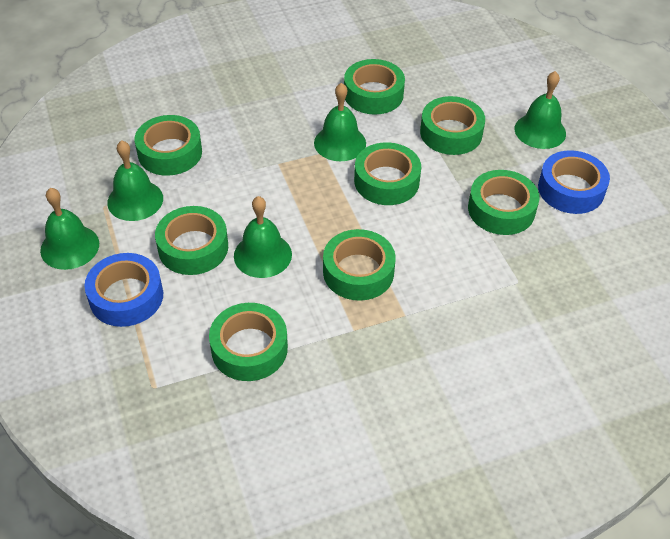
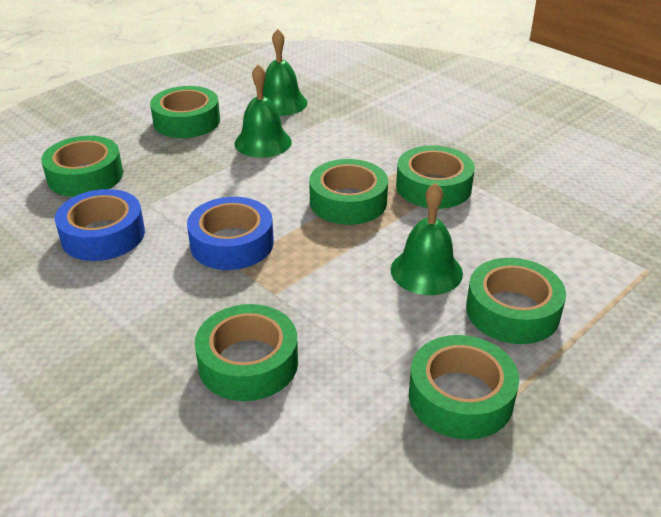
green bell: 5 -> 3
green tape: 8 -> 7

